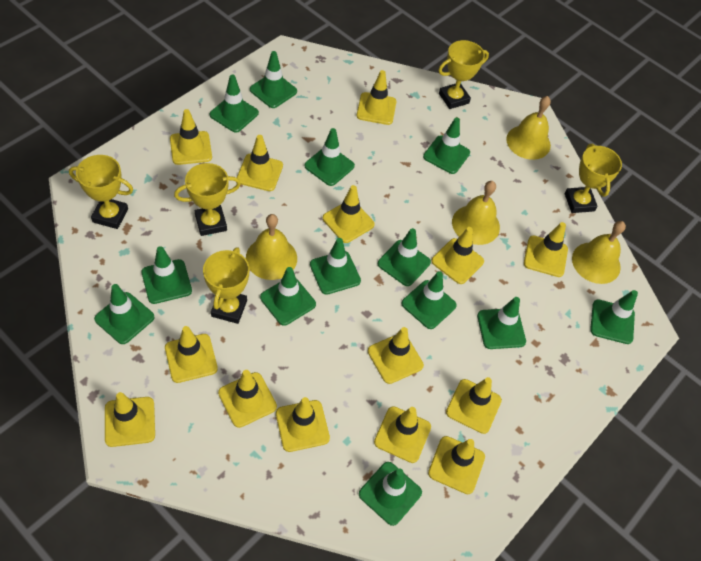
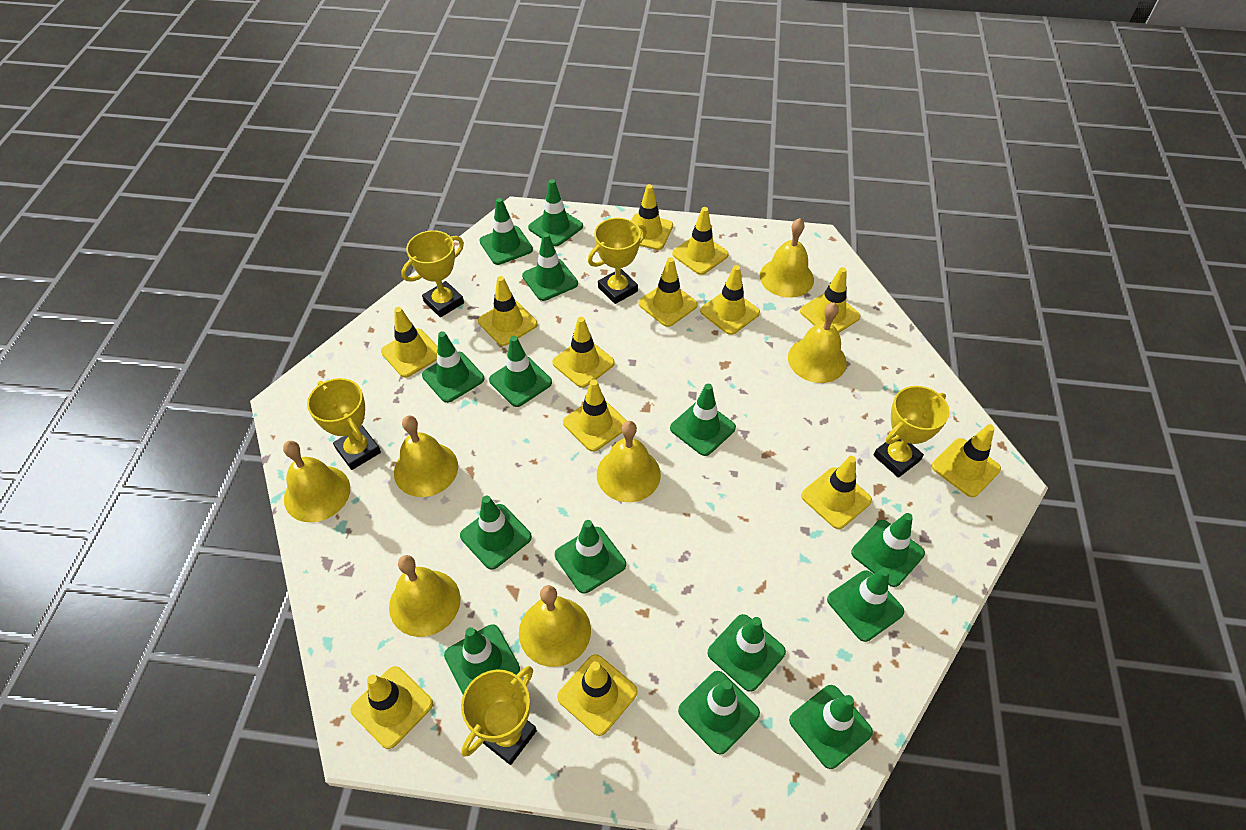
green traffic cone: 13 -> 14
yellow bell: 4 -> 7
yellow traffic cone: 14 -> 13

